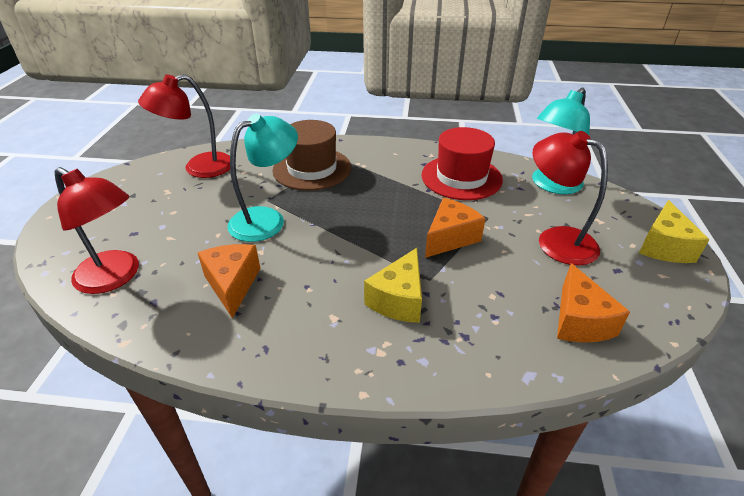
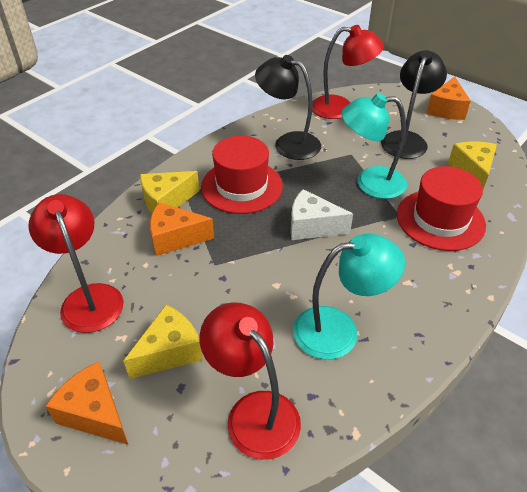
black lamp: 0 -> 2
brown hat: 1 -> 0
red hat: 1 -> 2
white cheese: 0 -> 1
yellow cheese: 2 -> 3

